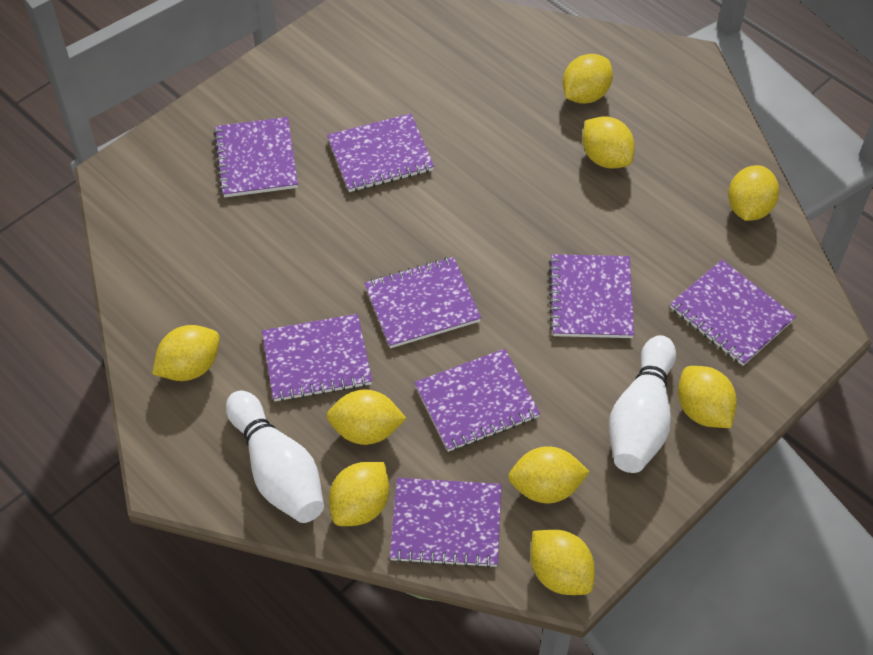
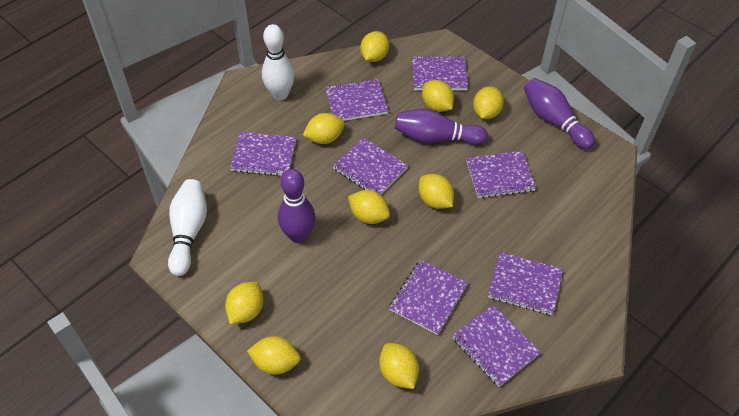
purple bowling pin: 0 -> 3

